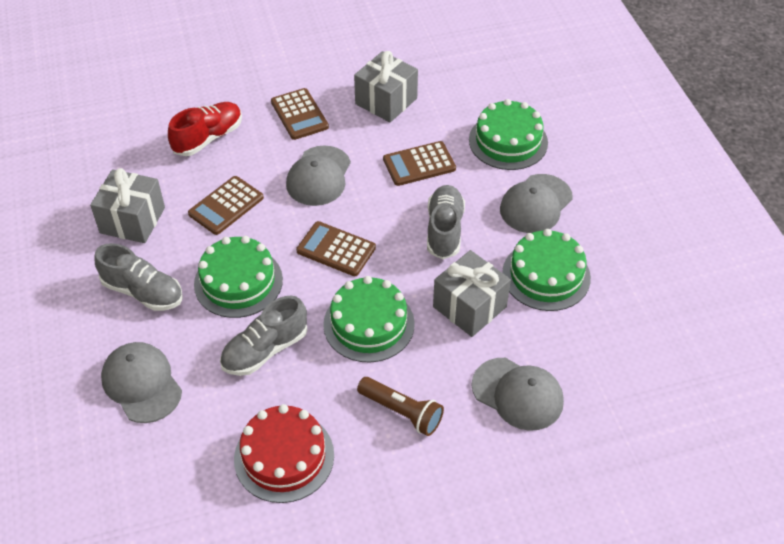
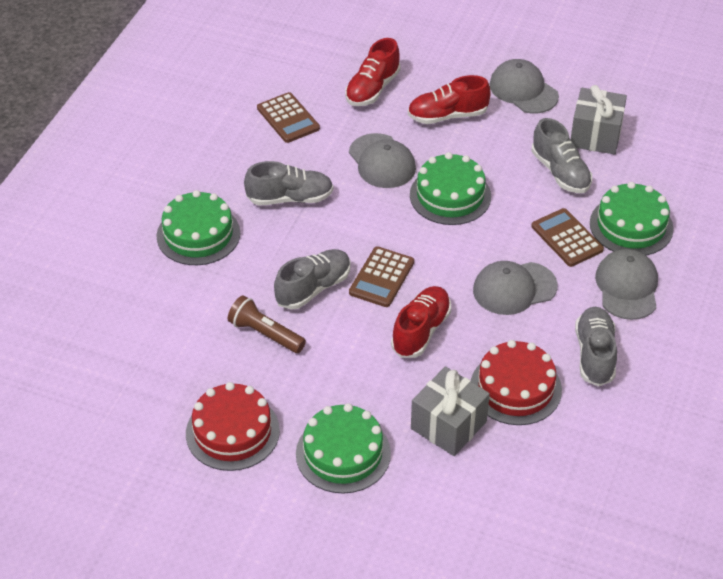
brown calculator: 4 -> 3
grey gift: 3 -> 2
grey shoe: 3 -> 4
red cake: 1 -> 2
red shoe: 1 -> 3

